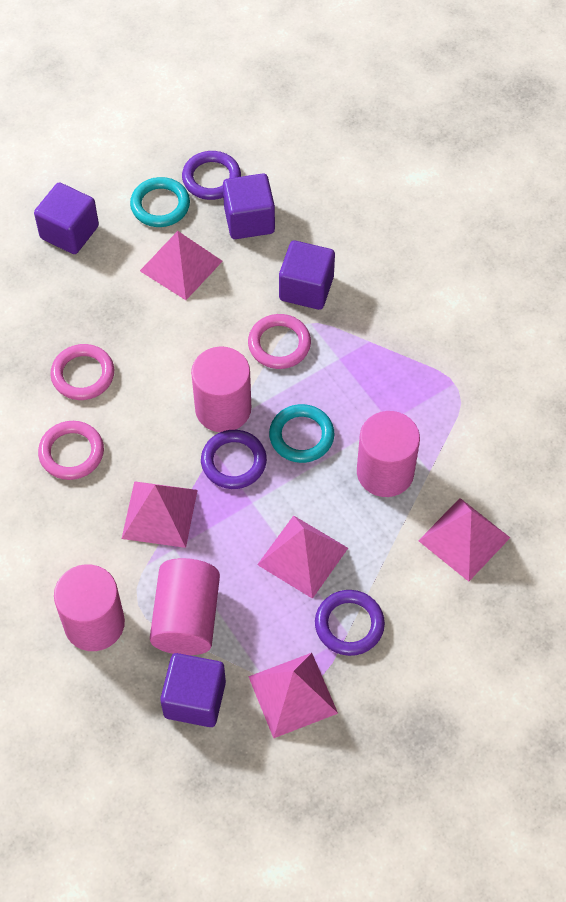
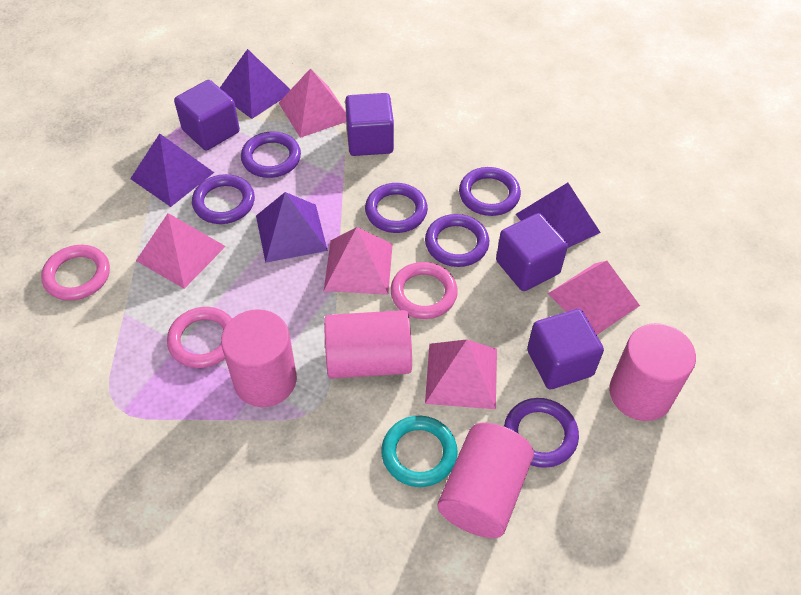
purple pyramid: 0 -> 4
purple ring: 3 -> 6
turquoise ring: 2 -> 1

